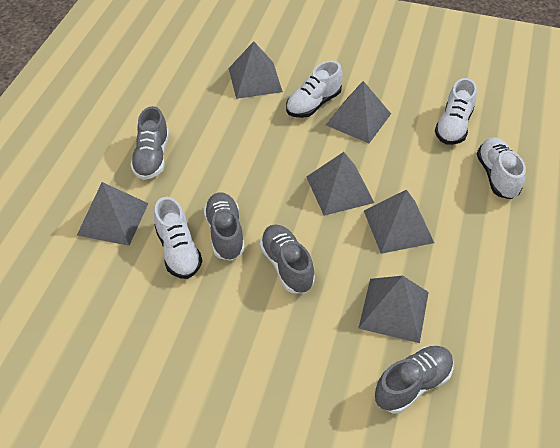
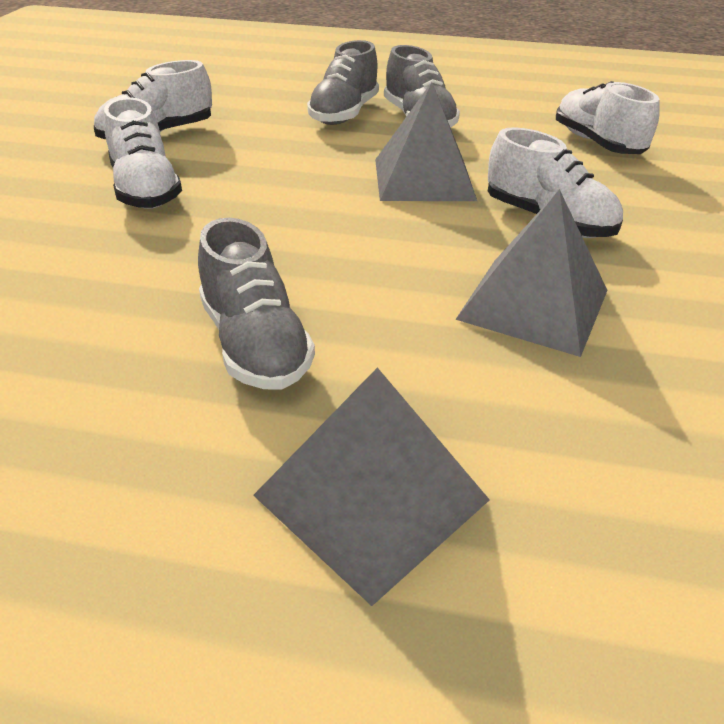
grey pyramid: 6 -> 3
grey shoe: 4 -> 3

